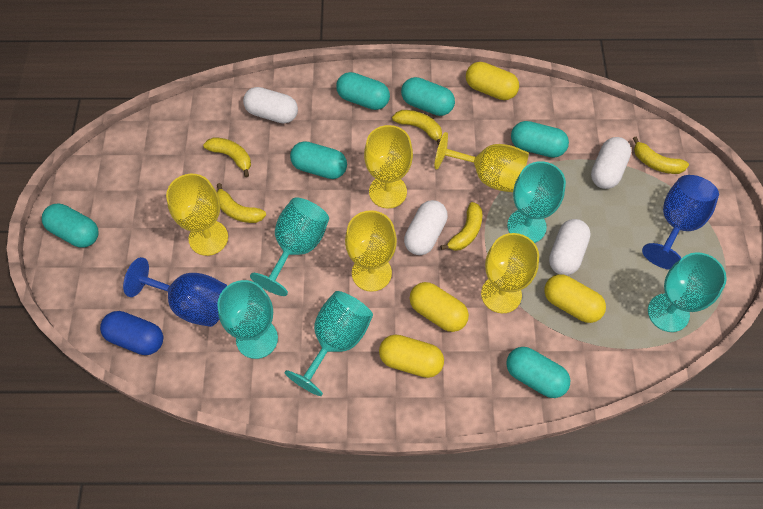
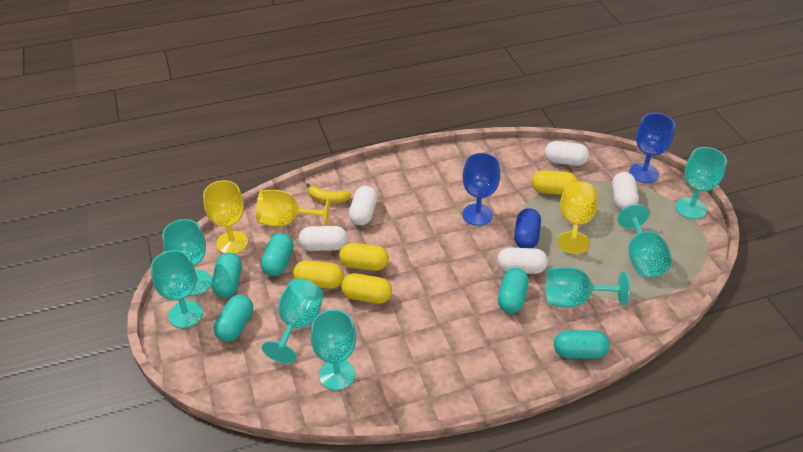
turquoise capsule: 6 -> 5
turquoise goblet: 5 -> 7
white capsule: 4 -> 5
yellow banana: 5 -> 1
yellow goblet: 5 -> 3

